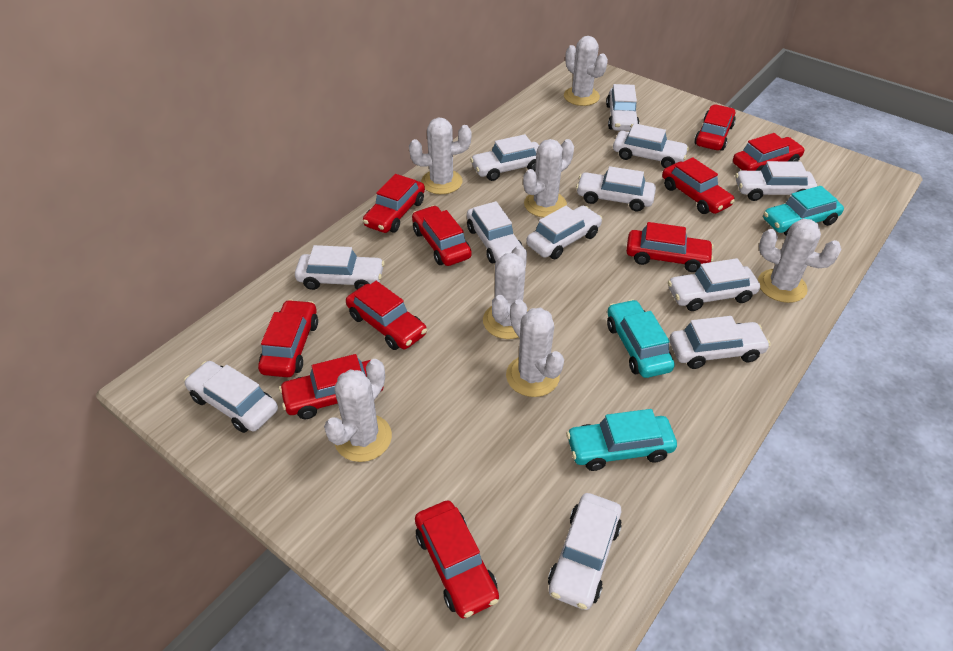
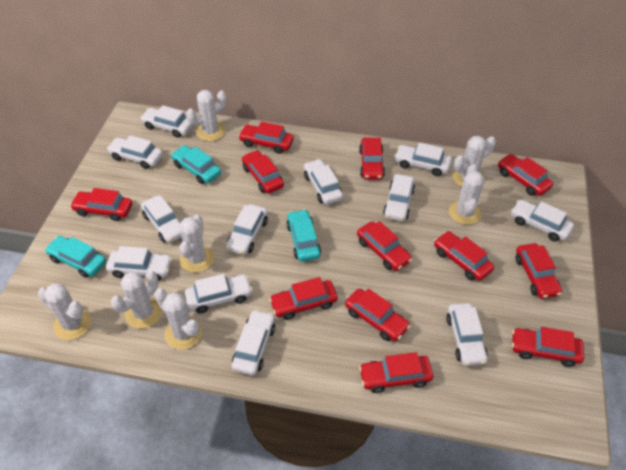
red car: 10 -> 12

